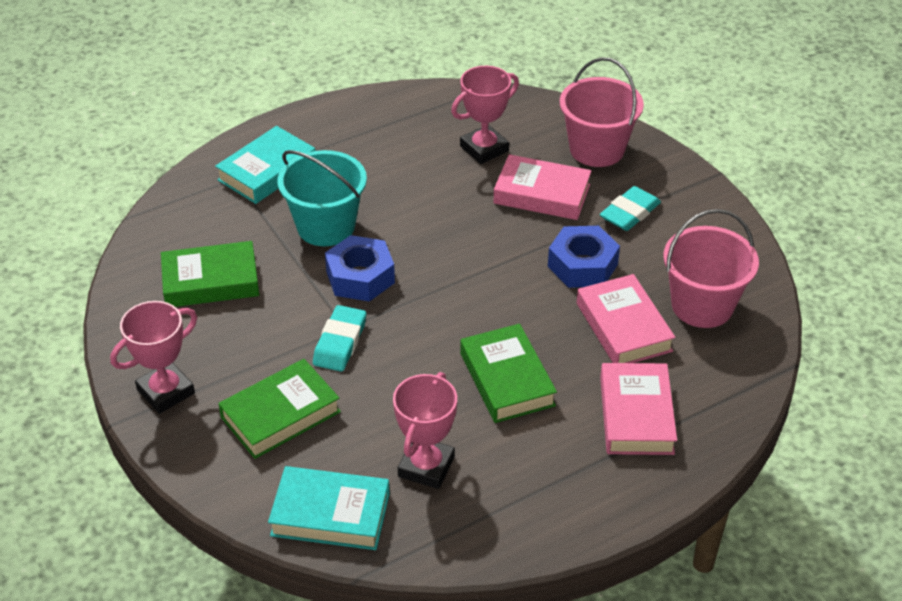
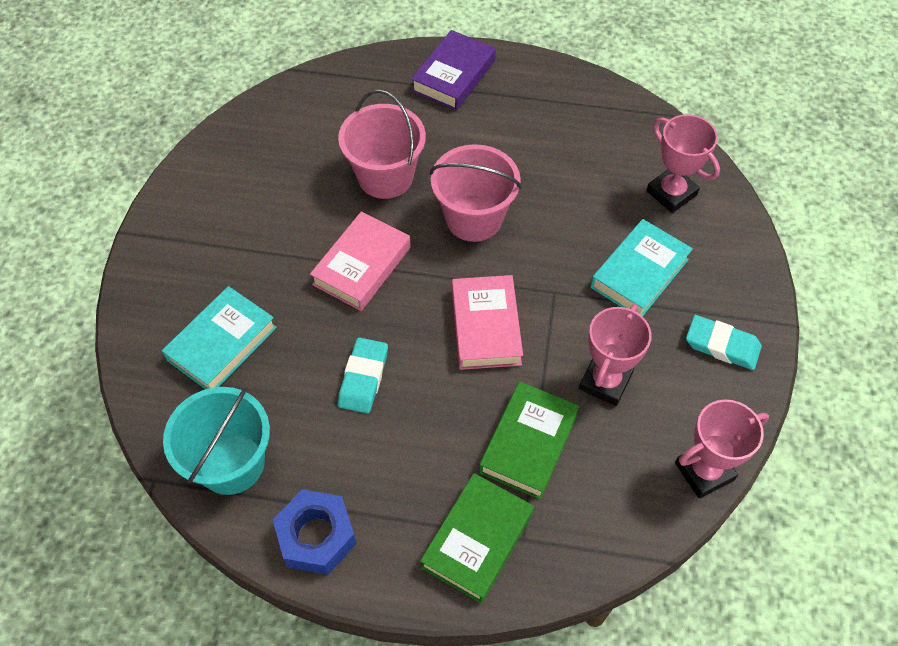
blue nut: 2 -> 1
green book: 3 -> 2
pink book: 3 -> 2
purple book: 0 -> 1

